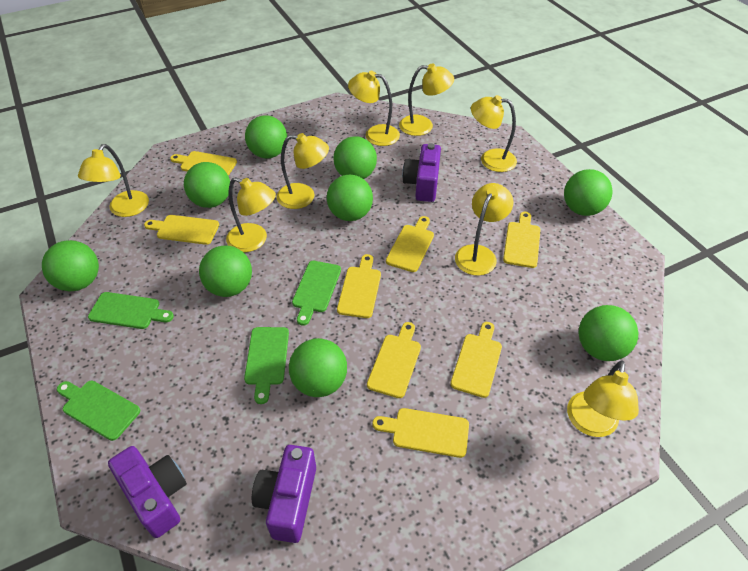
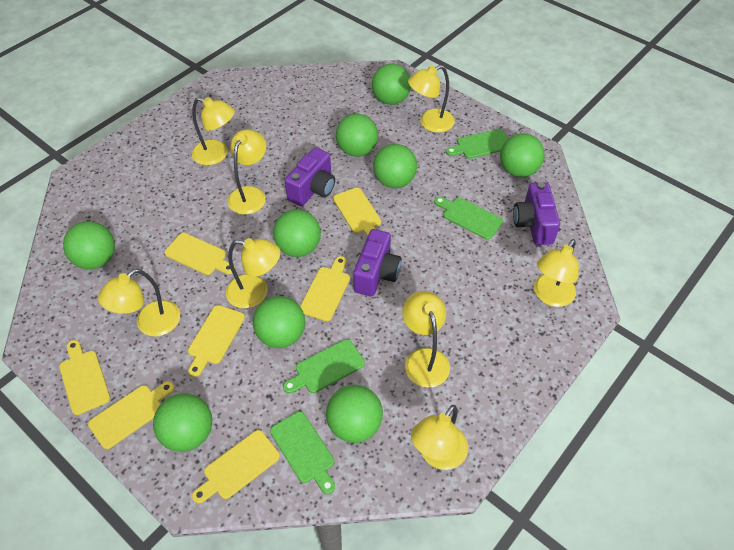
yellow cutting board: 8 -> 7

